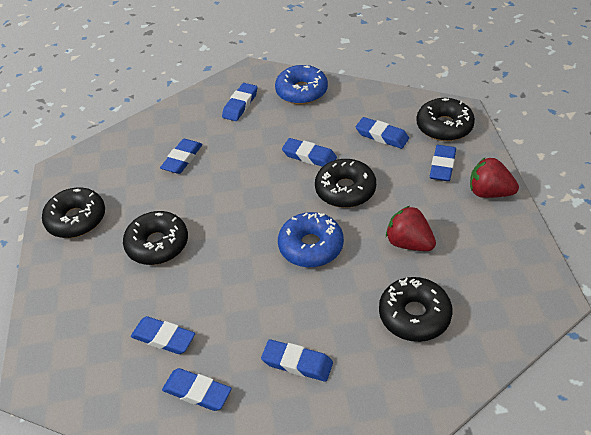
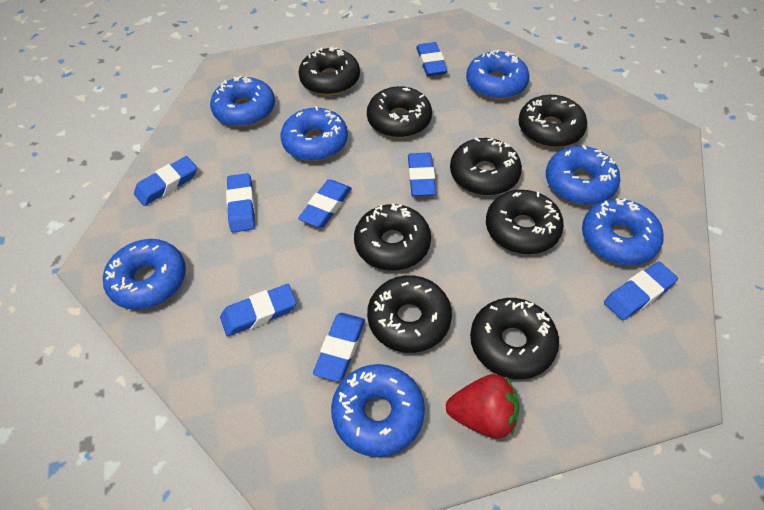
black donut: 5 -> 8
blue donut: 2 -> 7
red strawberry: 2 -> 1

